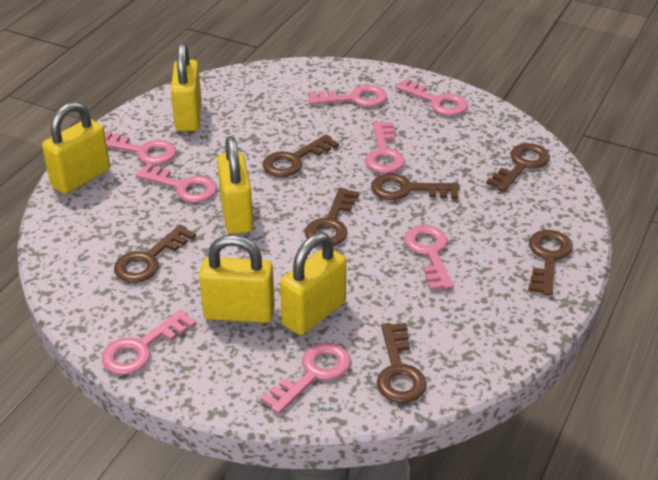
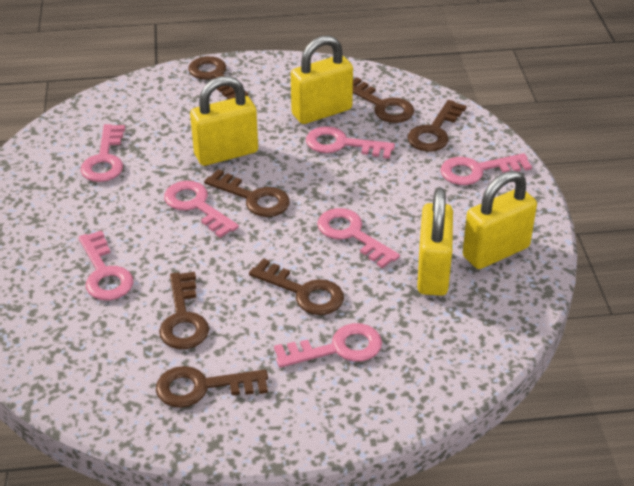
pink key: 8 -> 7
yellow padlock: 5 -> 4

